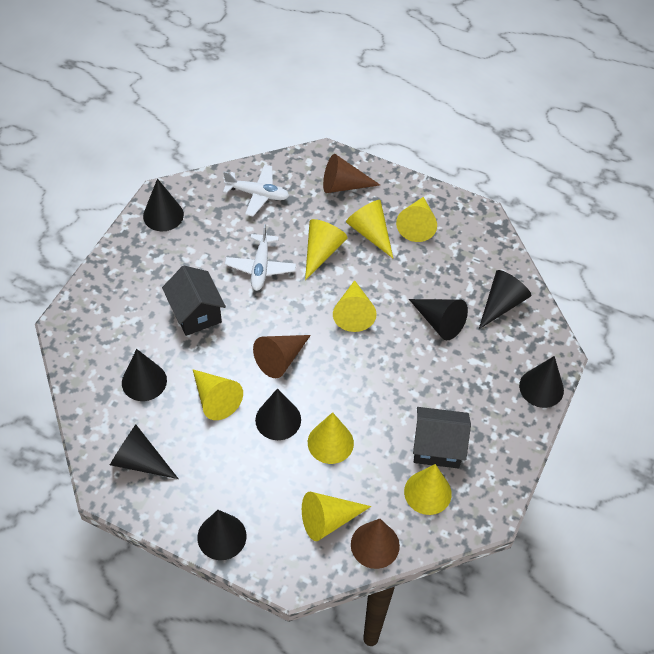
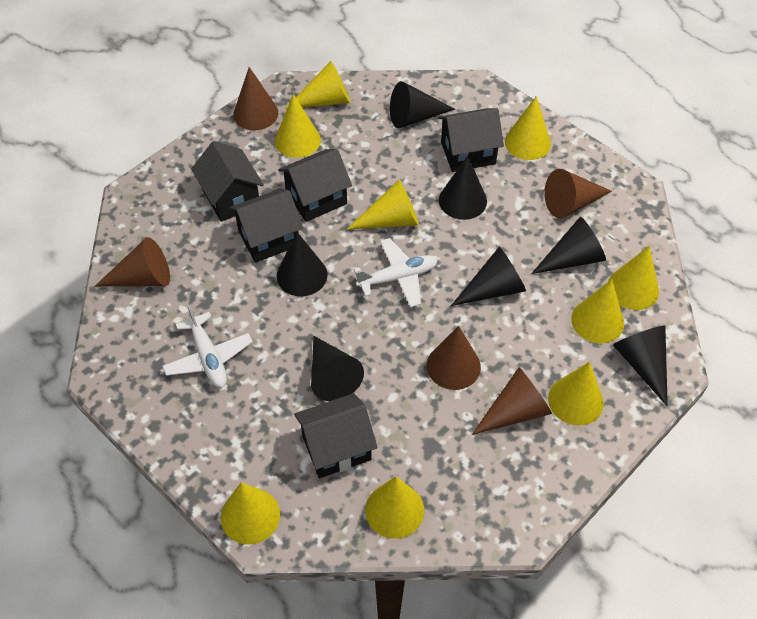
black cone: 8 -> 7
black house: 2 -> 5
brown cone: 3 -> 5
yellow cone: 8 -> 9

